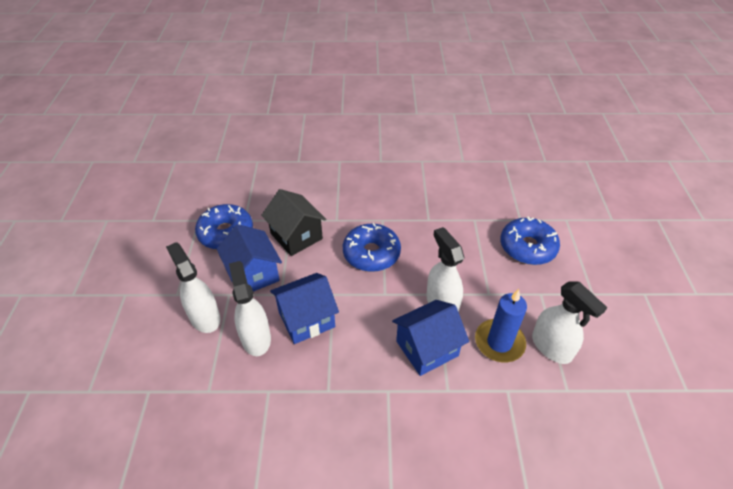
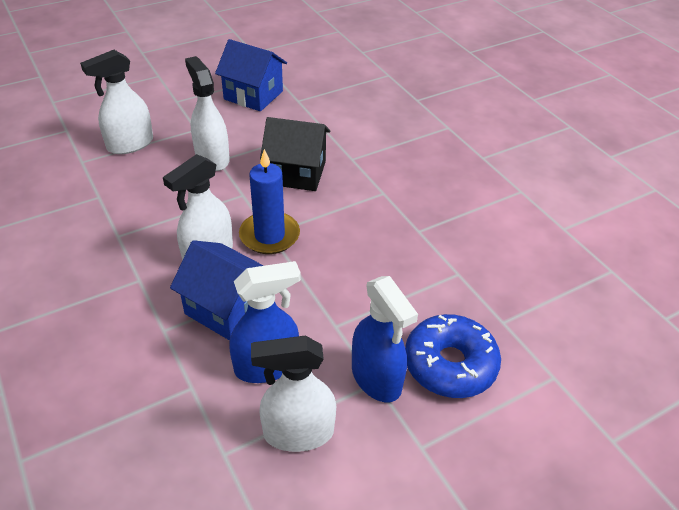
blue donut: 3 -> 1
blue house: 3 -> 2
blue spray bottle: 0 -> 2

